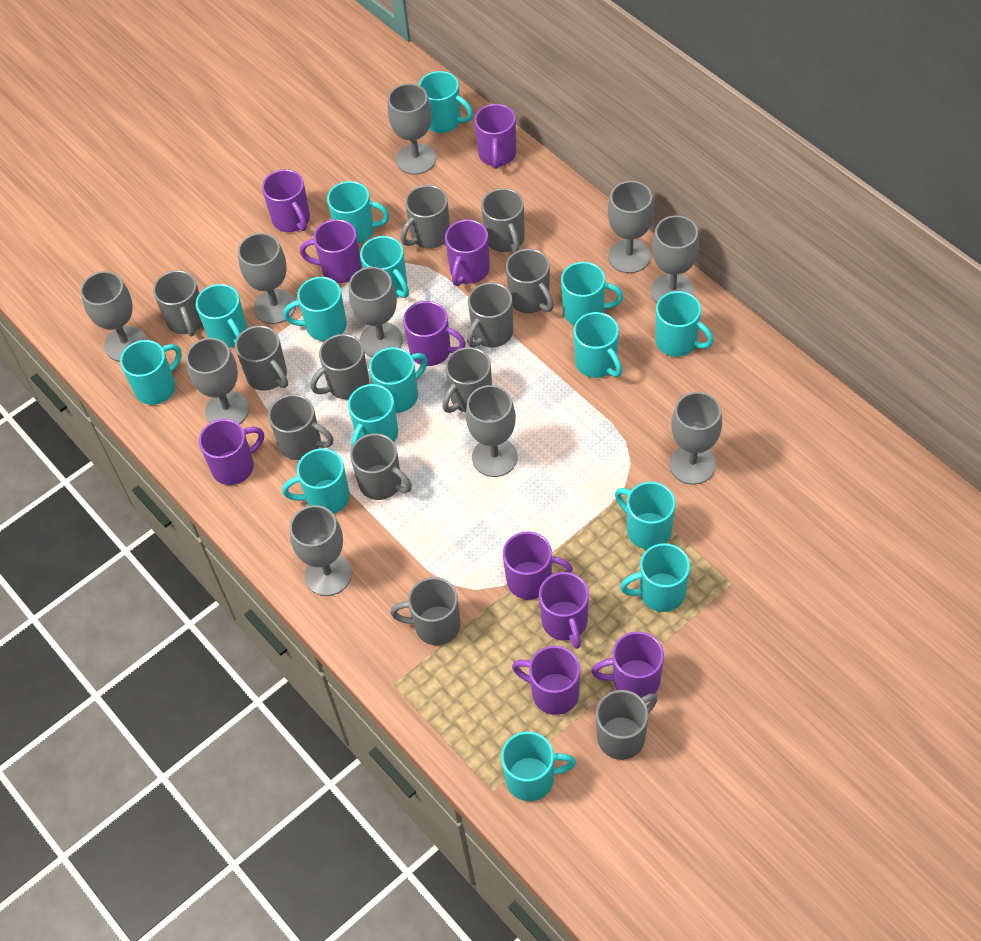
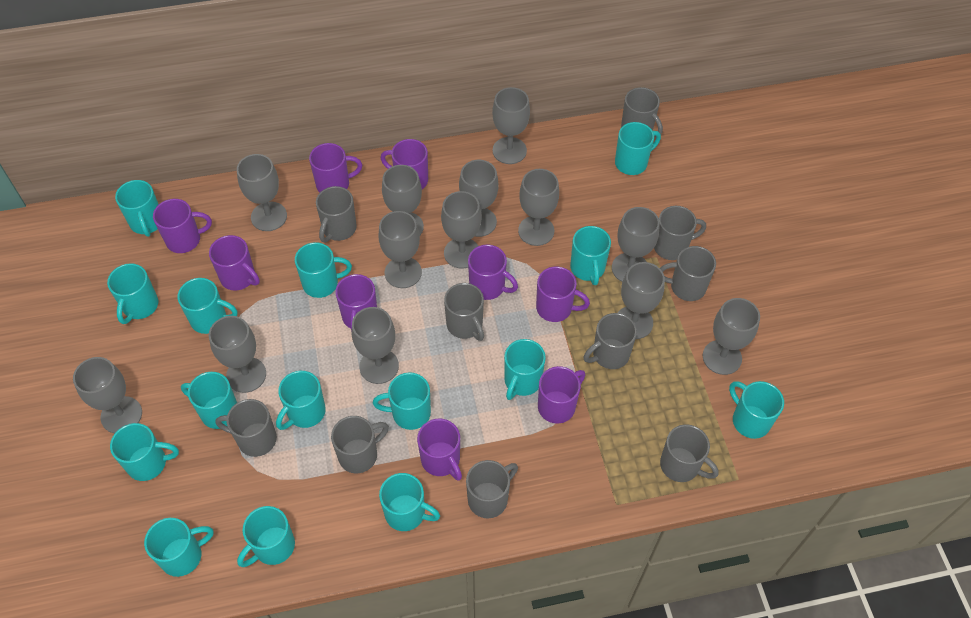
grey goblet: 10 -> 13
grey mug: 12 -> 10
purple mug: 10 -> 9

